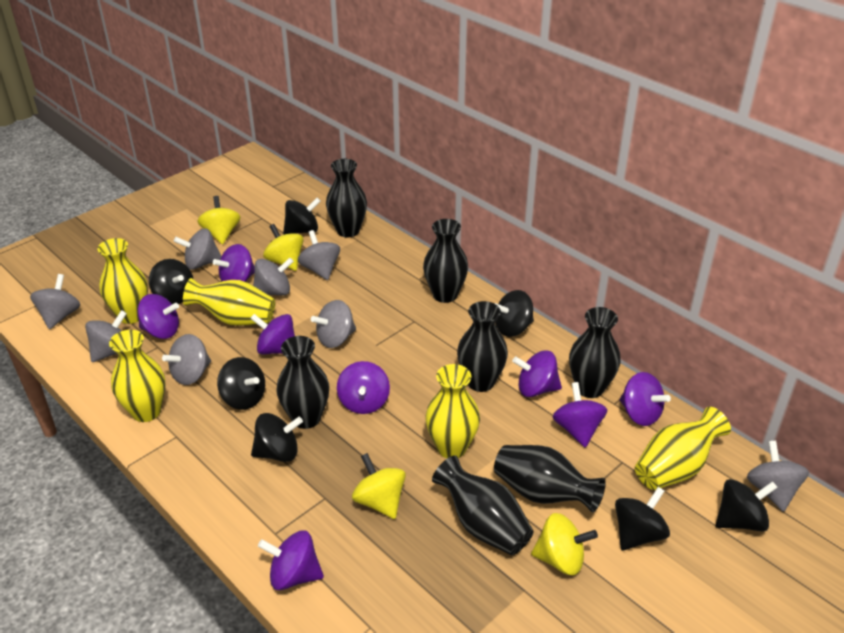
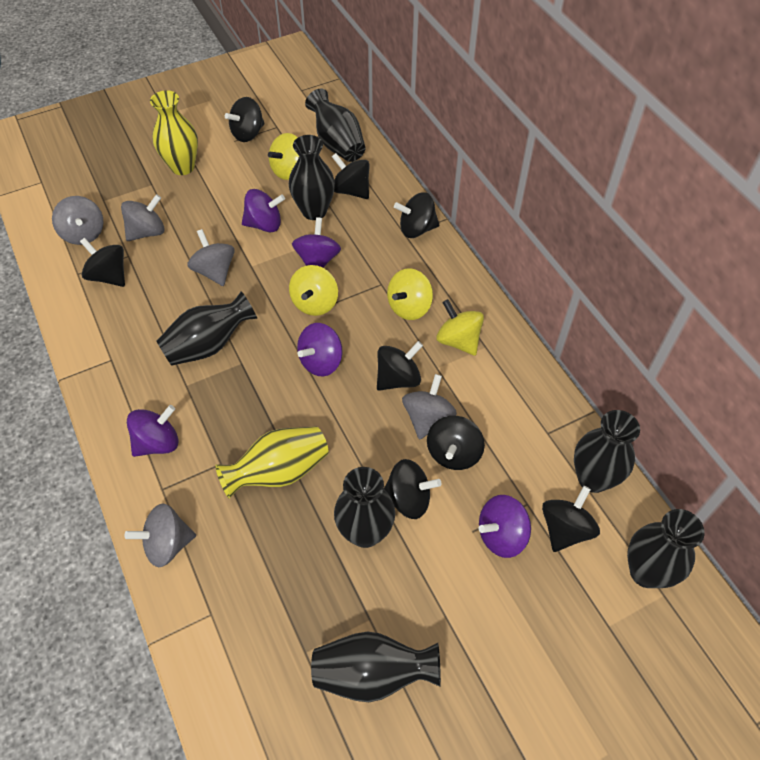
black spinning top: 7 -> 8
grey spinning top: 8 -> 5
purple spinning top: 8 -> 5
yellow vase: 5 -> 2

